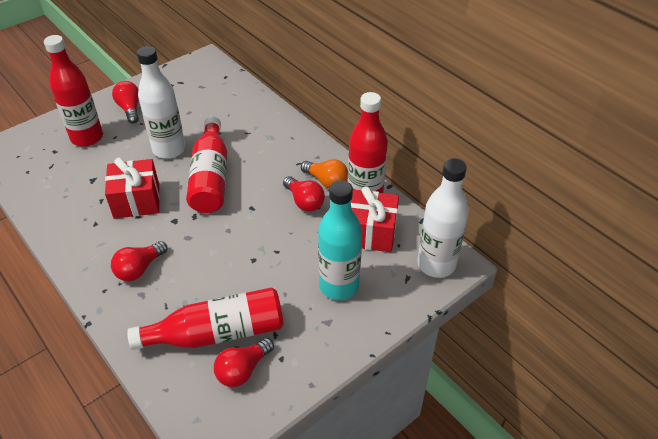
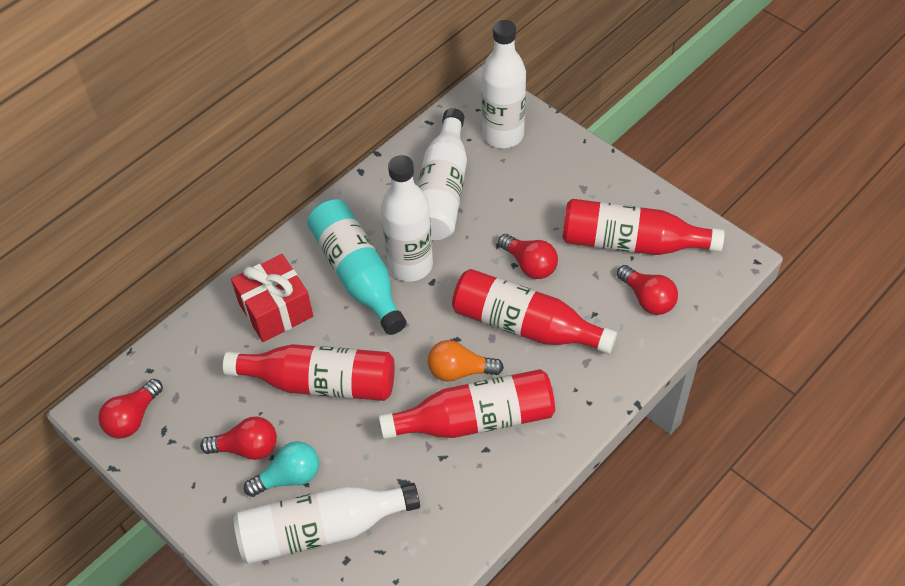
red gift: 2 -> 1
turquoise light bulb: 0 -> 1
white bottle: 2 -> 4

